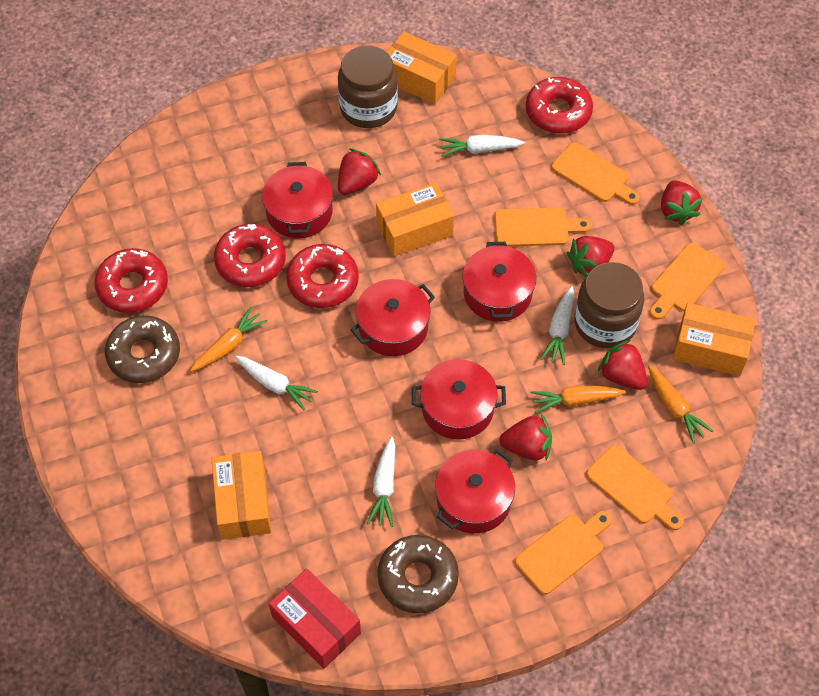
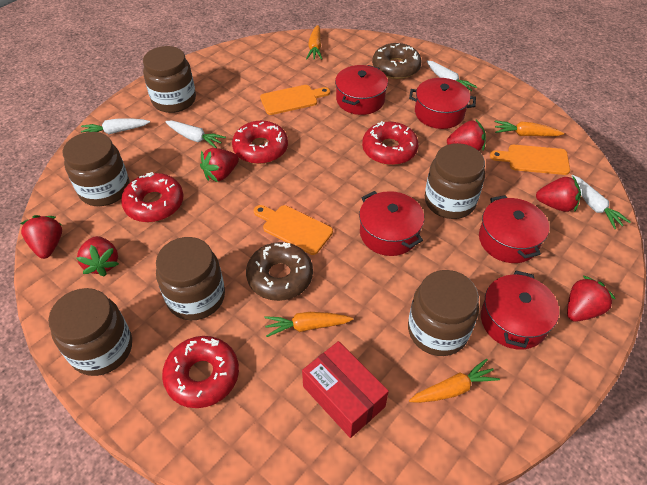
brown jar: 2 -> 6
orange box: 4 -> 0
orange carrot: 3 -> 4
orange cutting board: 5 -> 3
red strawberry: 5 -> 6

